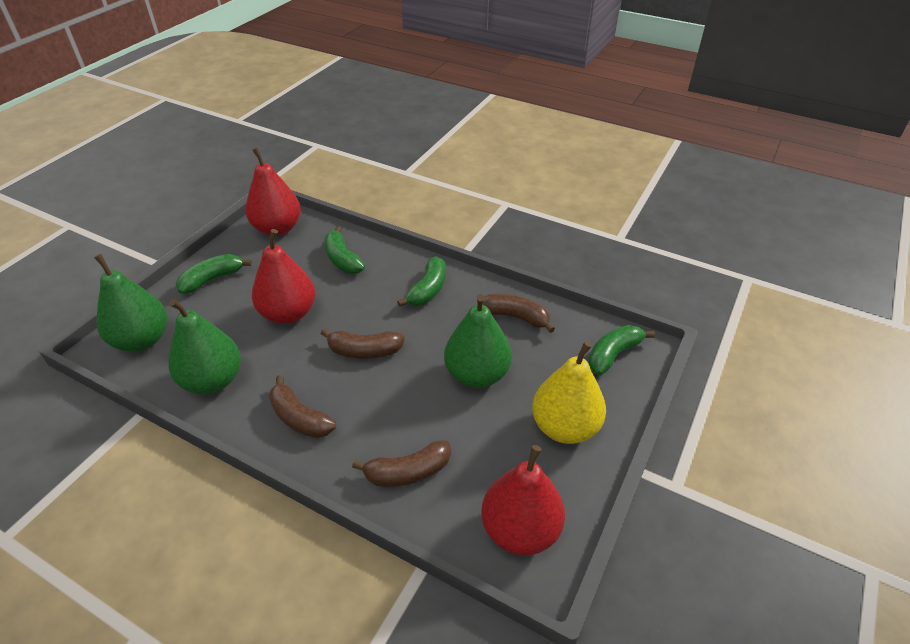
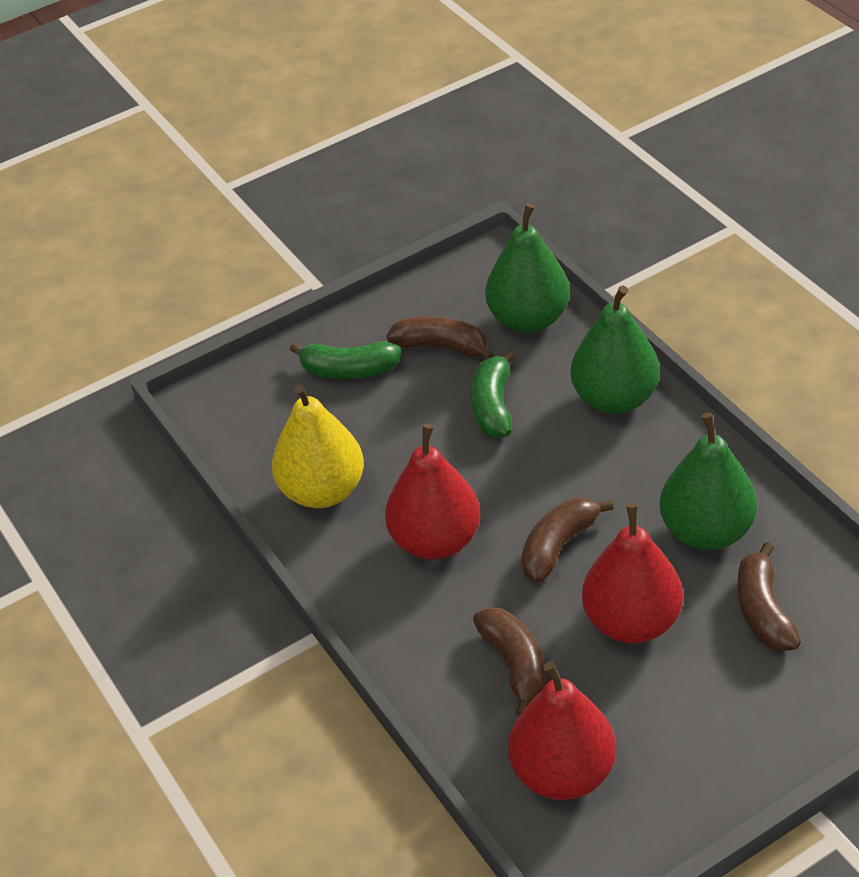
green banana: 4 -> 2

